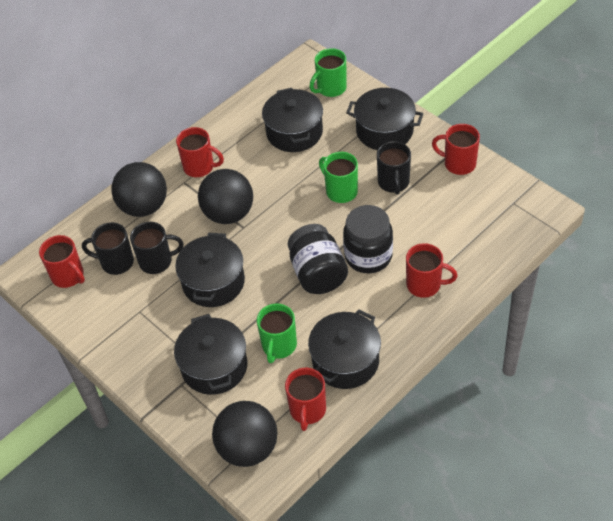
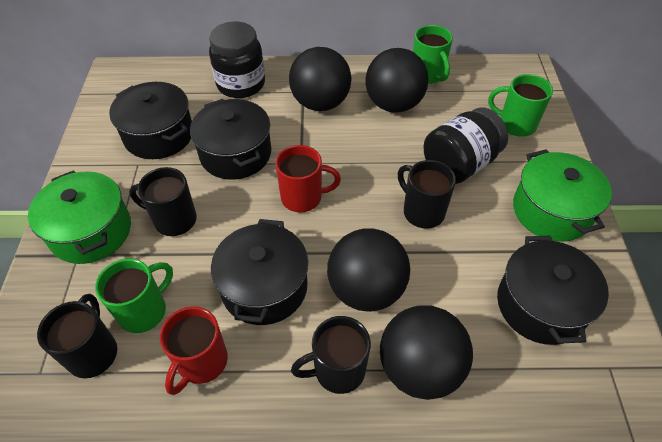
black ball: 3 -> 4
black mug: 3 -> 4
black pot: 5 -> 4
green pot: 0 -> 2
red mug: 5 -> 2

